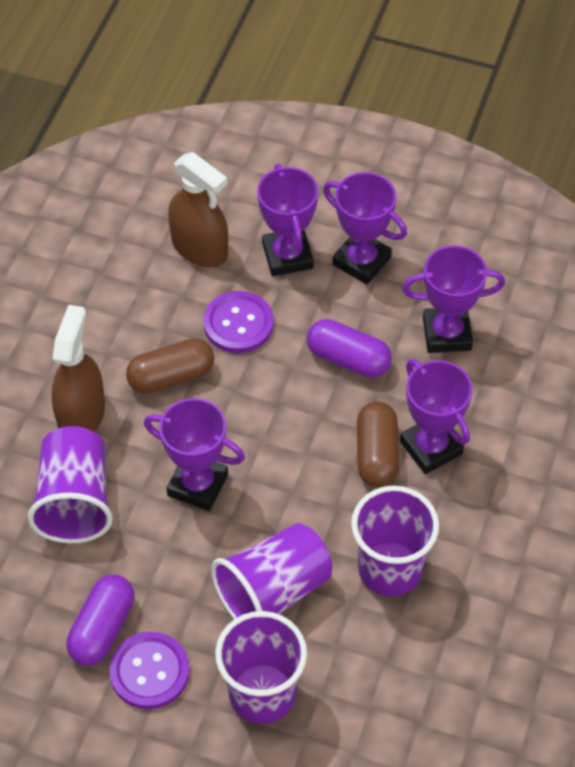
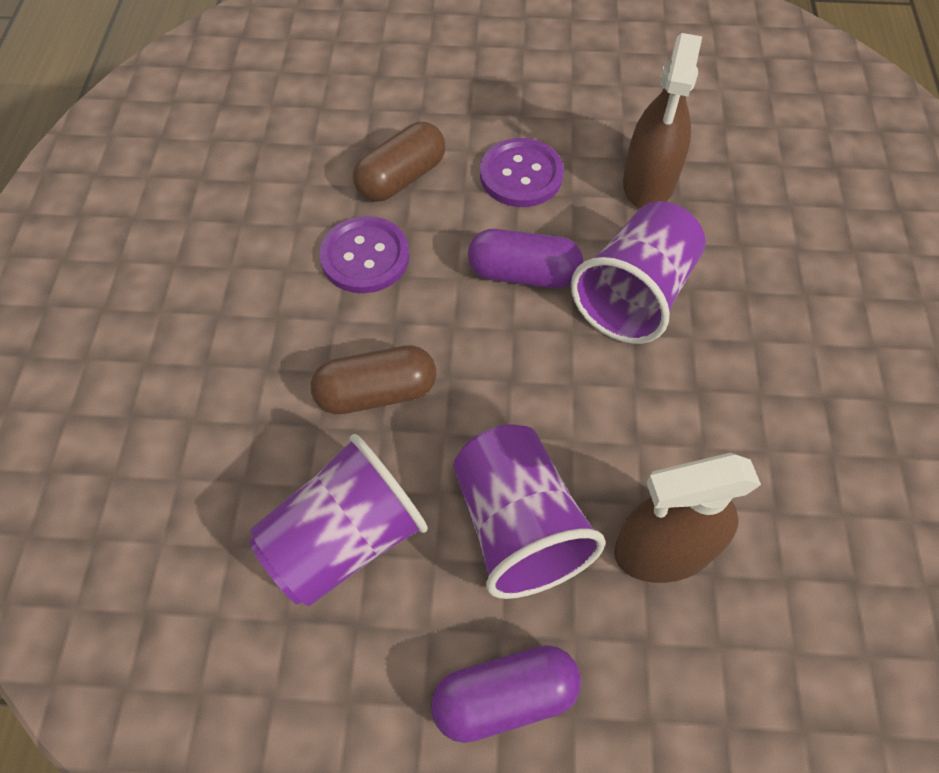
purple cup: 4 -> 3
purple trophy: 5 -> 0

